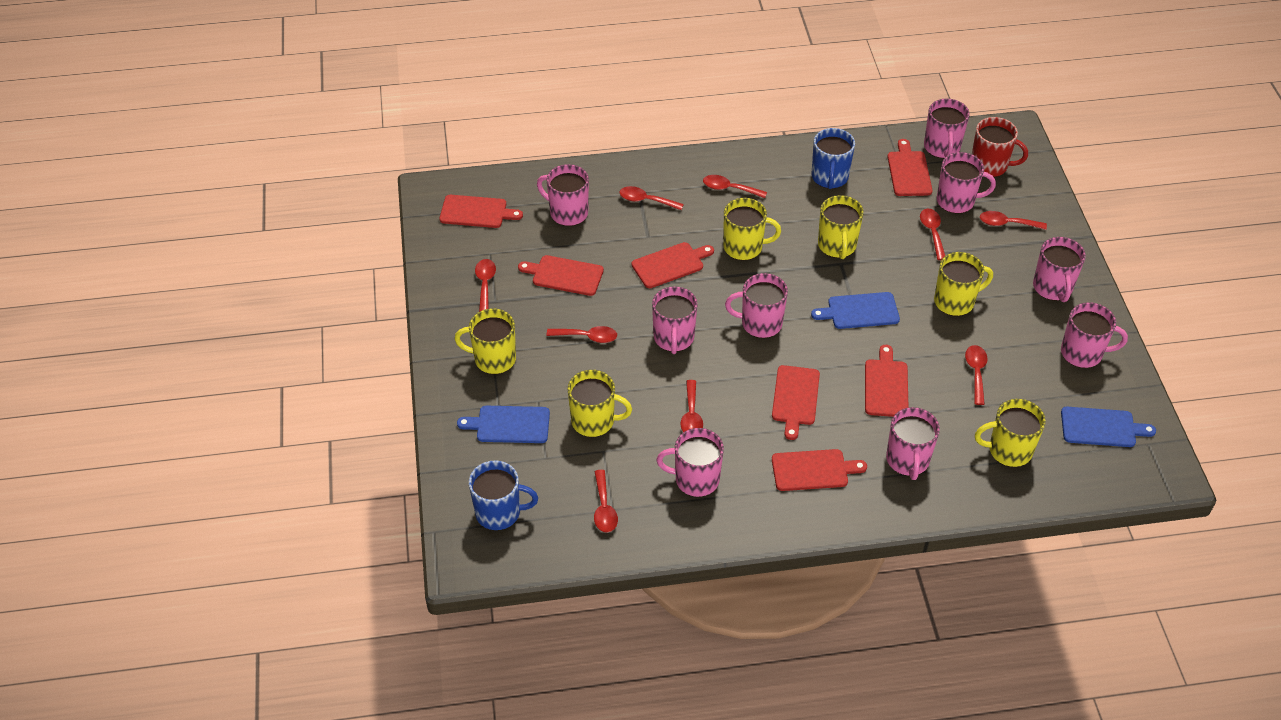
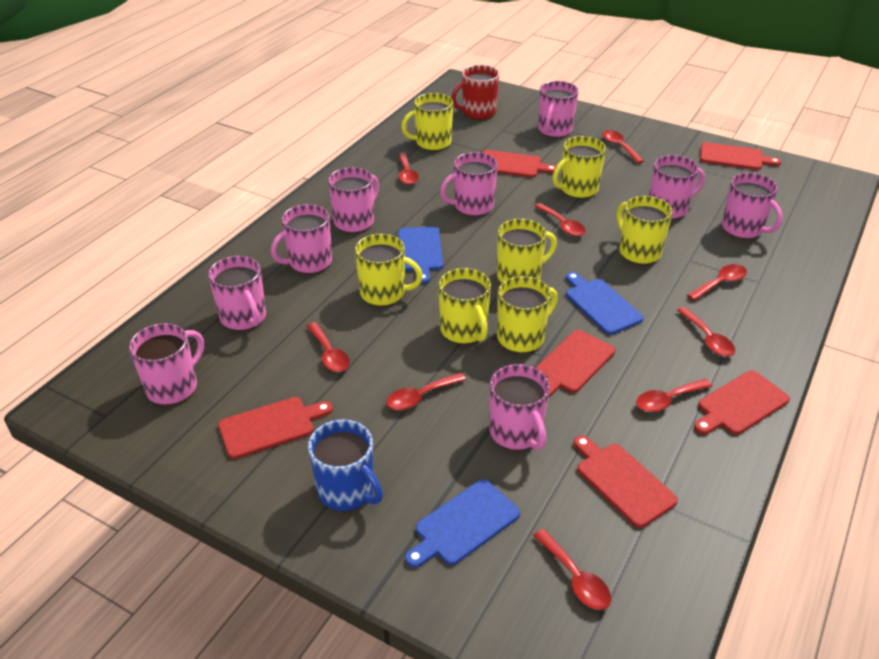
blue mug: 2 -> 1
red cutting board: 7 -> 6
yellow mug: 6 -> 7

